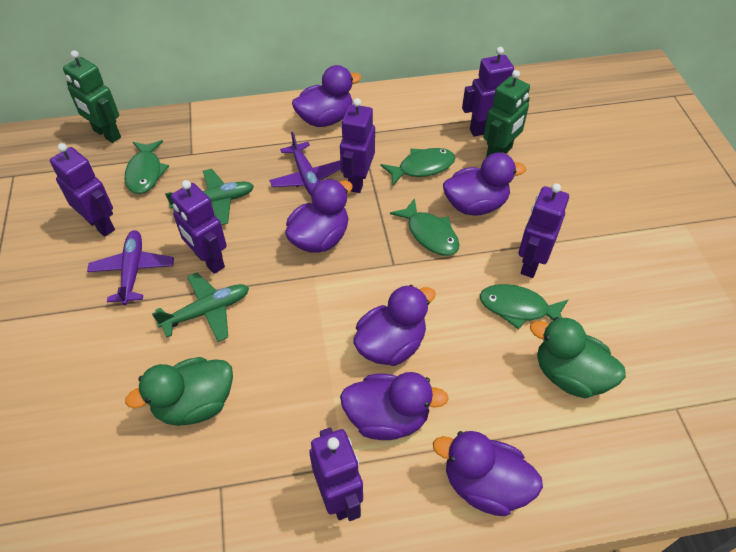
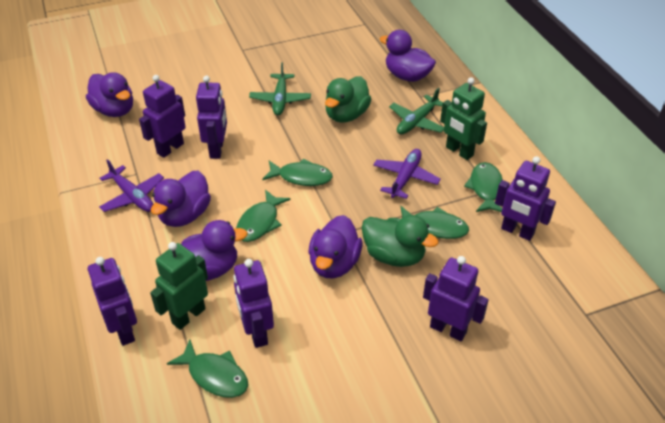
green fish: 4 -> 5
purple duck: 6 -> 5

